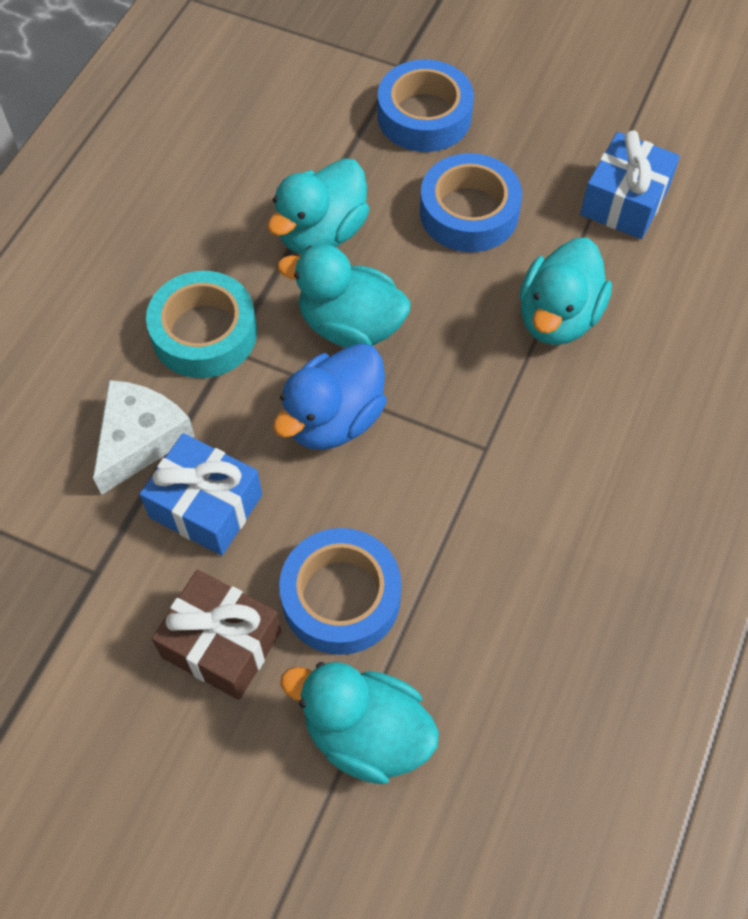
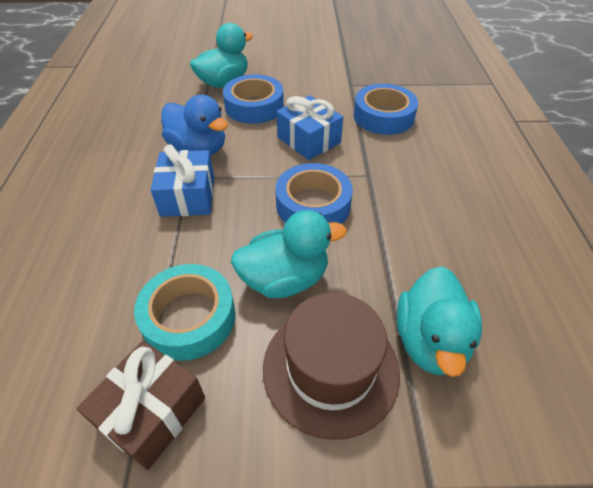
brown hat: 0 -> 1
turquoise duck: 4 -> 3
white cheese: 1 -> 0

